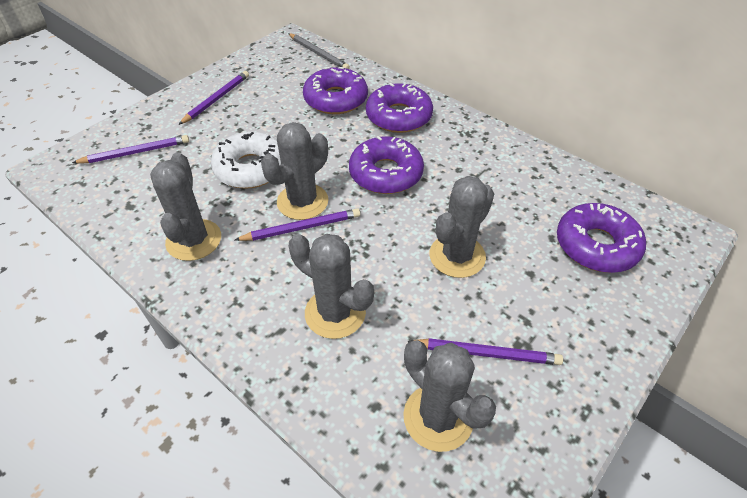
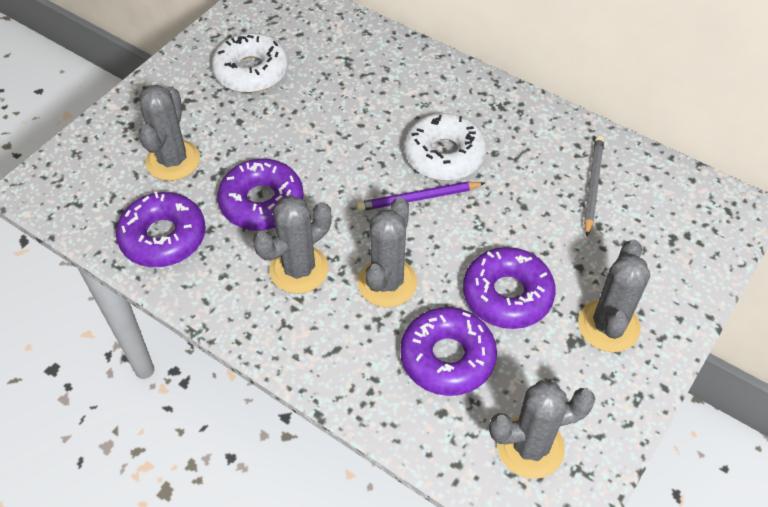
purple pencil: 4 -> 1
white donut: 1 -> 2

